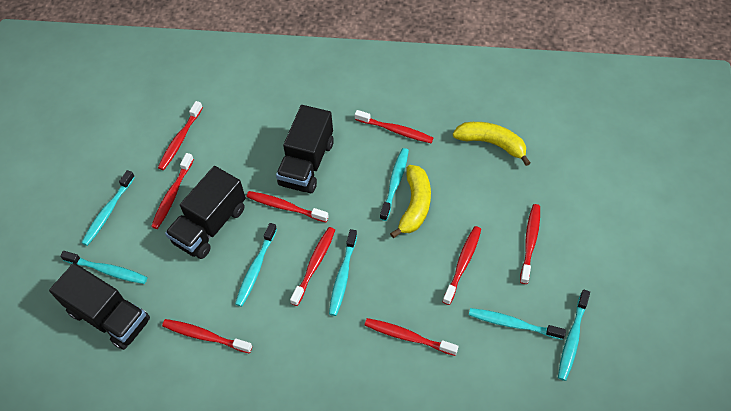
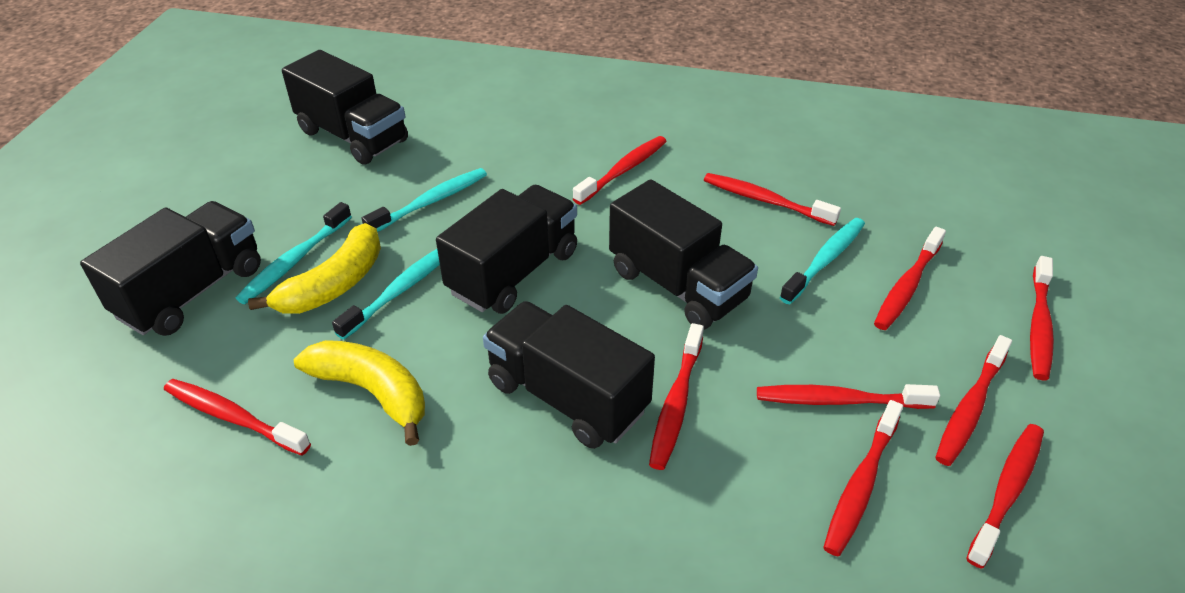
black truck: 3 -> 5
red toothbrush: 9 -> 10
turquoise toothbrush: 7 -> 4

